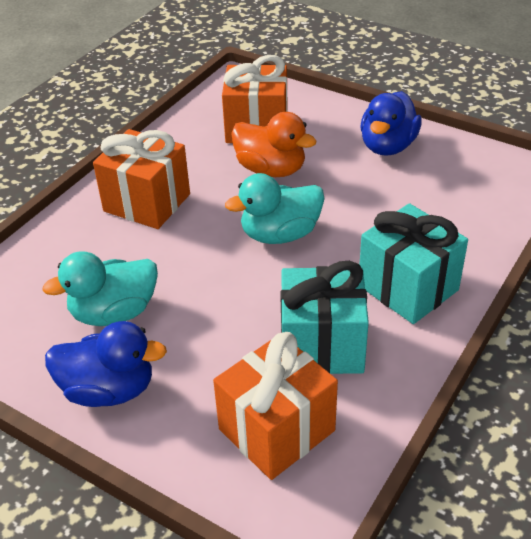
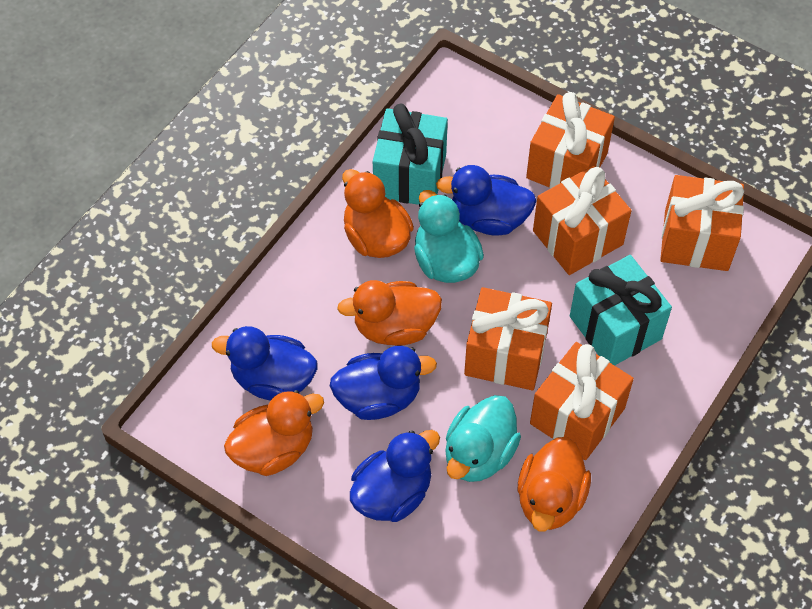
blue duck: 2 -> 4
orange duck: 1 -> 4
orange gift: 3 -> 5

